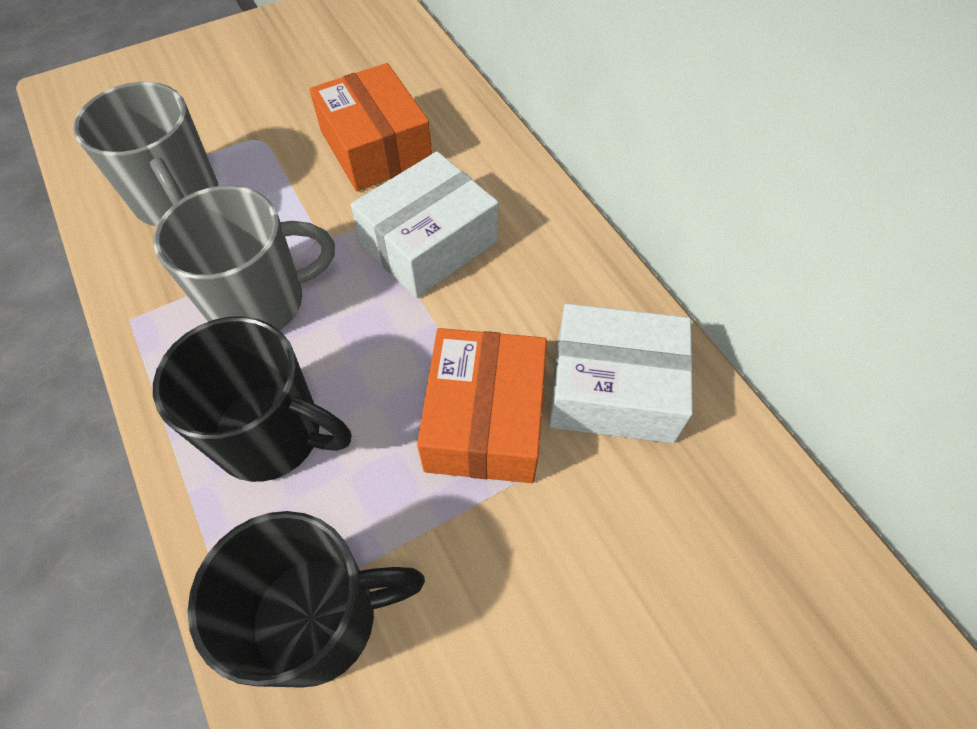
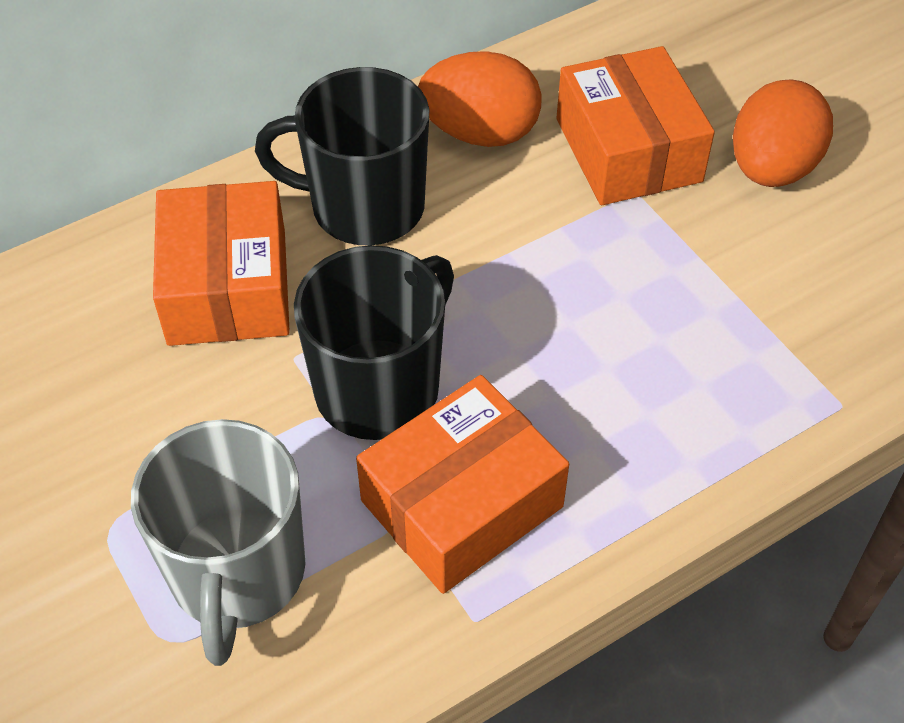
grey mug: 2 -> 1
orange box: 2 -> 3
orange egg: 0 -> 2
white box: 2 -> 0

